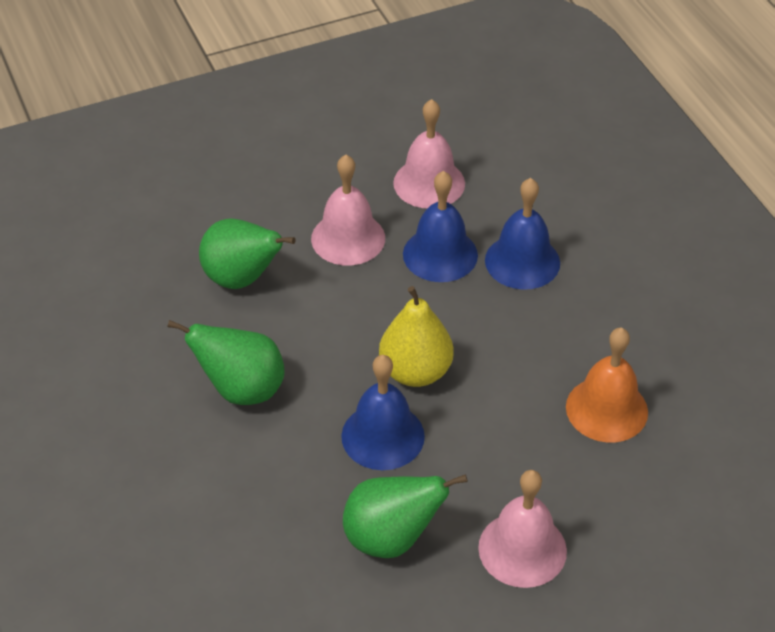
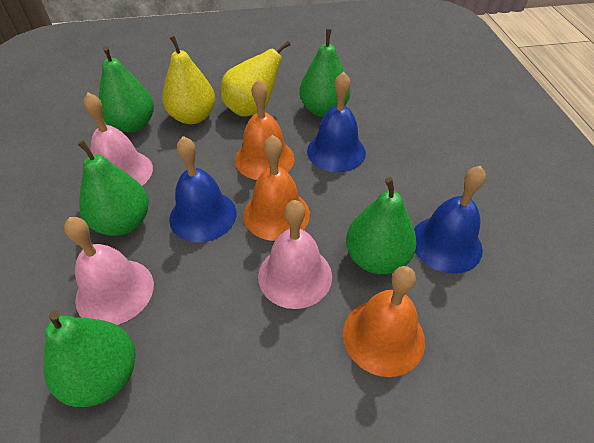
green pear: 3 -> 5
orange bell: 1 -> 3
yellow pear: 1 -> 2

